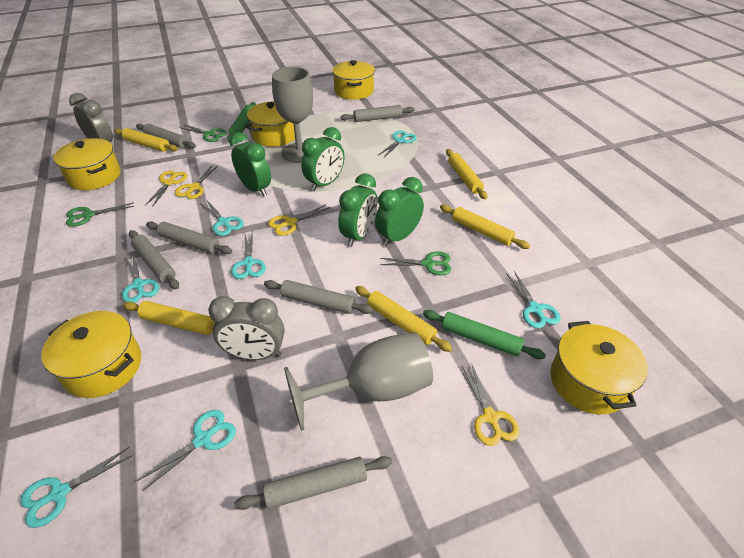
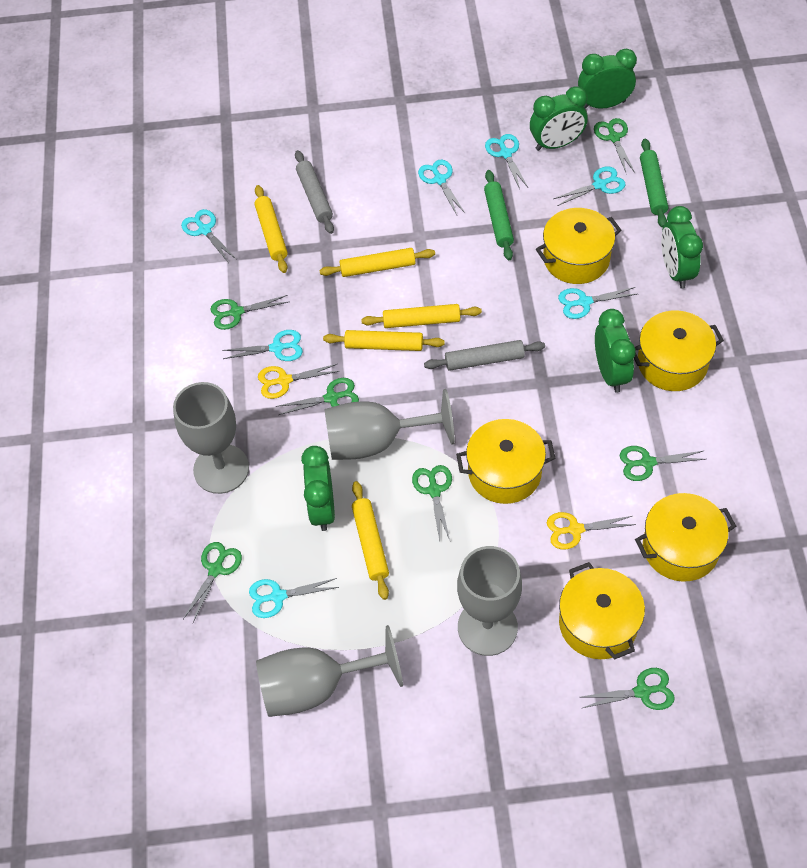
green clock: 4 -> 5
green scissors: 3 -> 7
grey clock: 2 -> 0
grey goblet: 2 -> 4
grey rolling pin: 6 -> 2
yellow scissors: 4 -> 2

